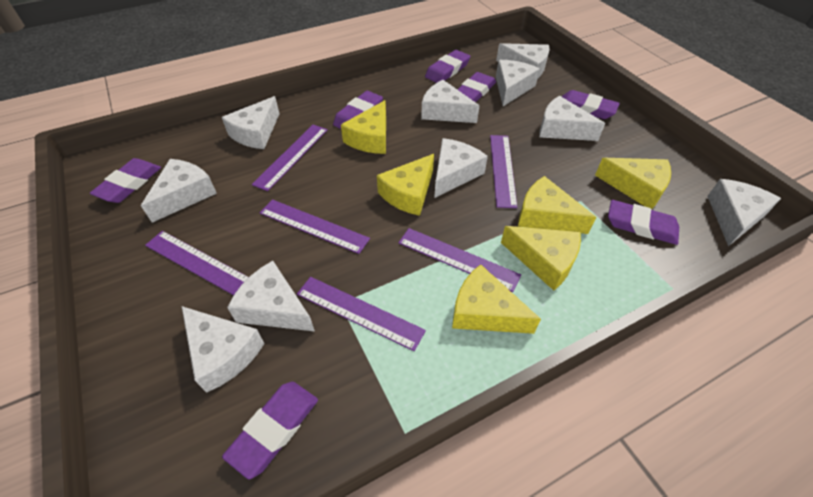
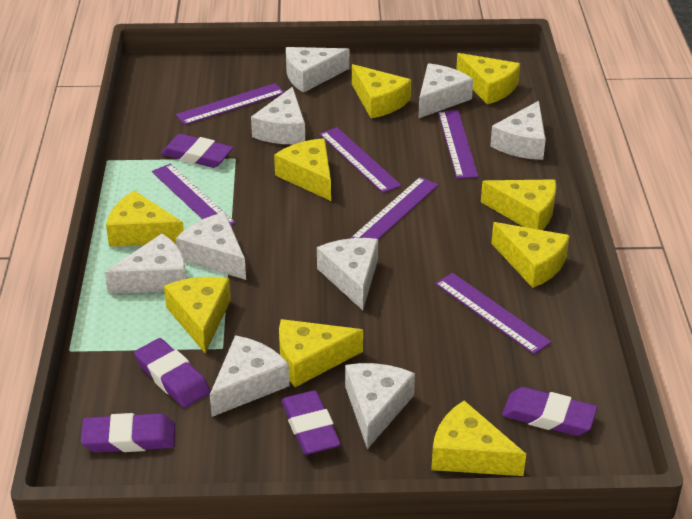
purple eraser: 7 -> 5
white cheese: 10 -> 9
yellow cheese: 6 -> 9

